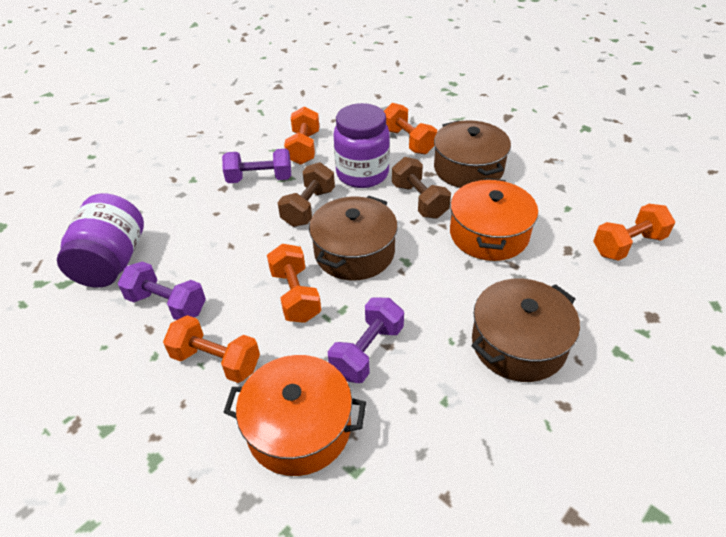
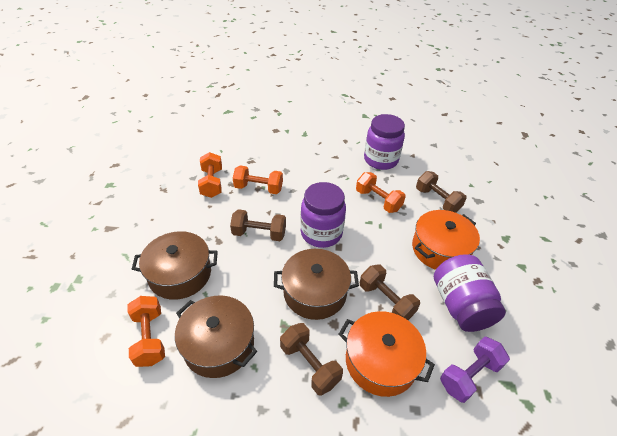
brown dumbbell: 2 -> 4
orange dumbbell: 5 -> 4
purple dumbbell: 3 -> 1
purple jar: 2 -> 3

